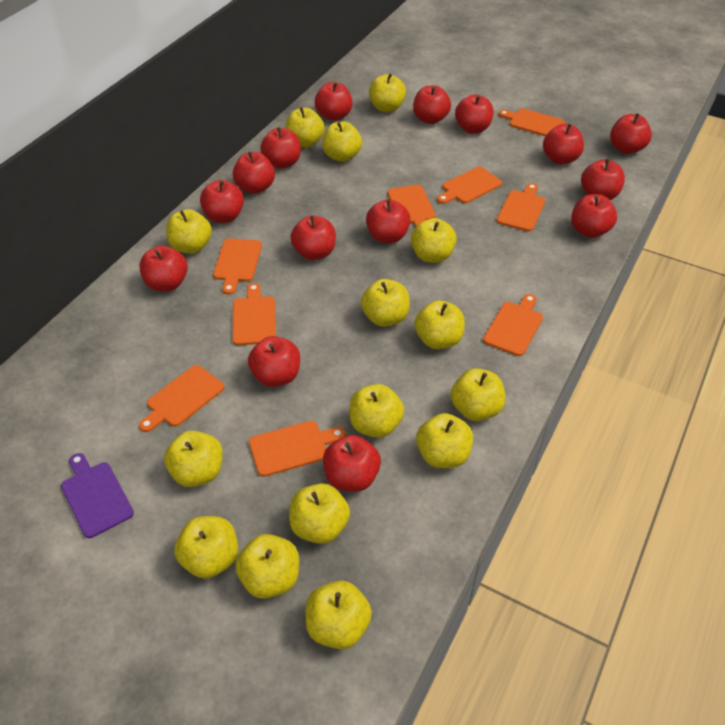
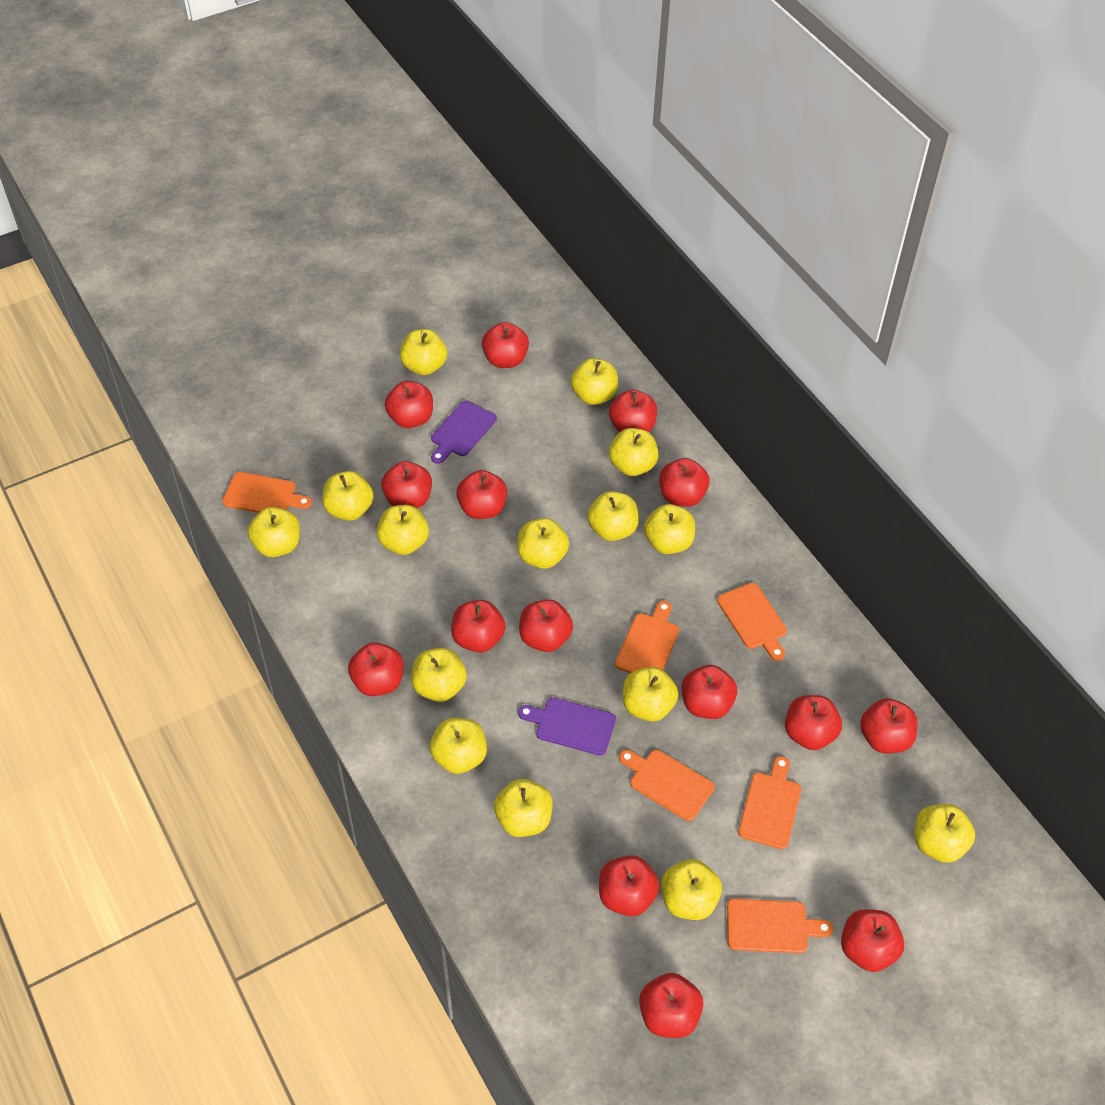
orange cutting board: 9 -> 6
purple cutting board: 1 -> 2

